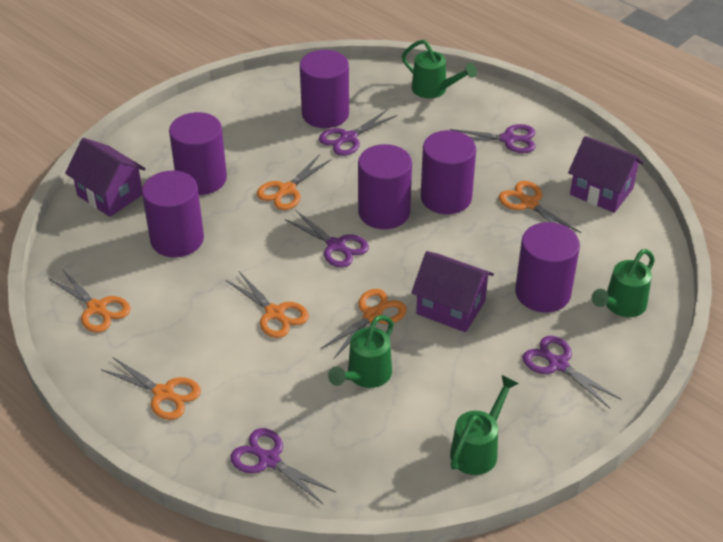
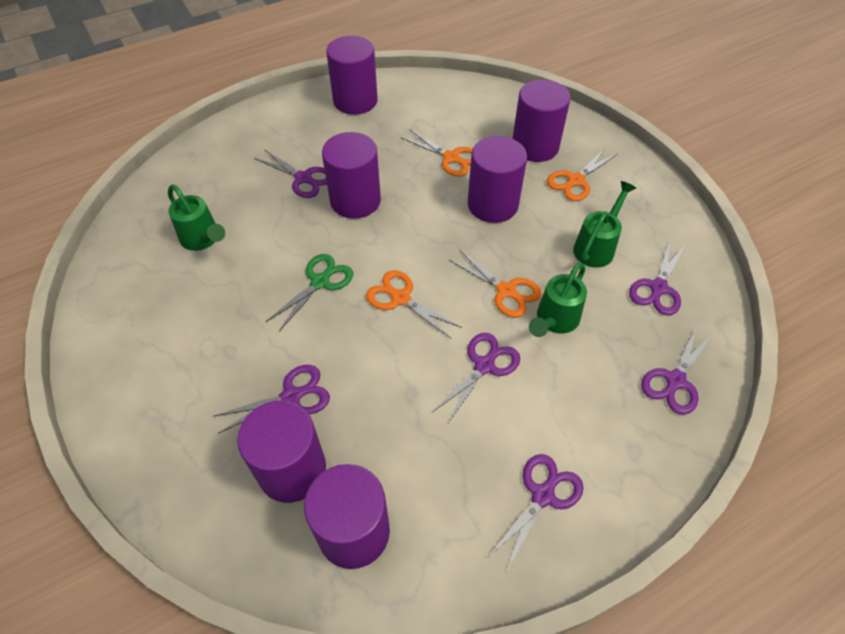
green scissors: 0 -> 1
green watering can: 4 -> 3
orange scissors: 6 -> 4
purple house: 3 -> 0
purple scissors: 5 -> 6

